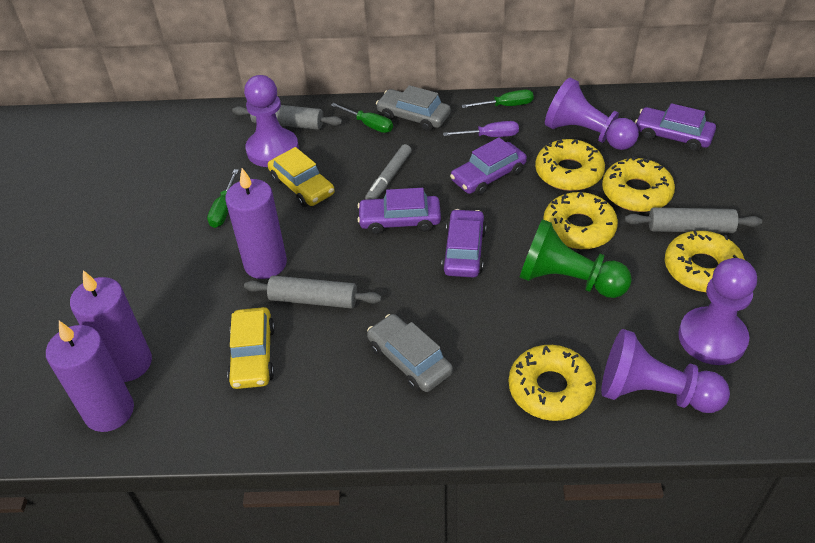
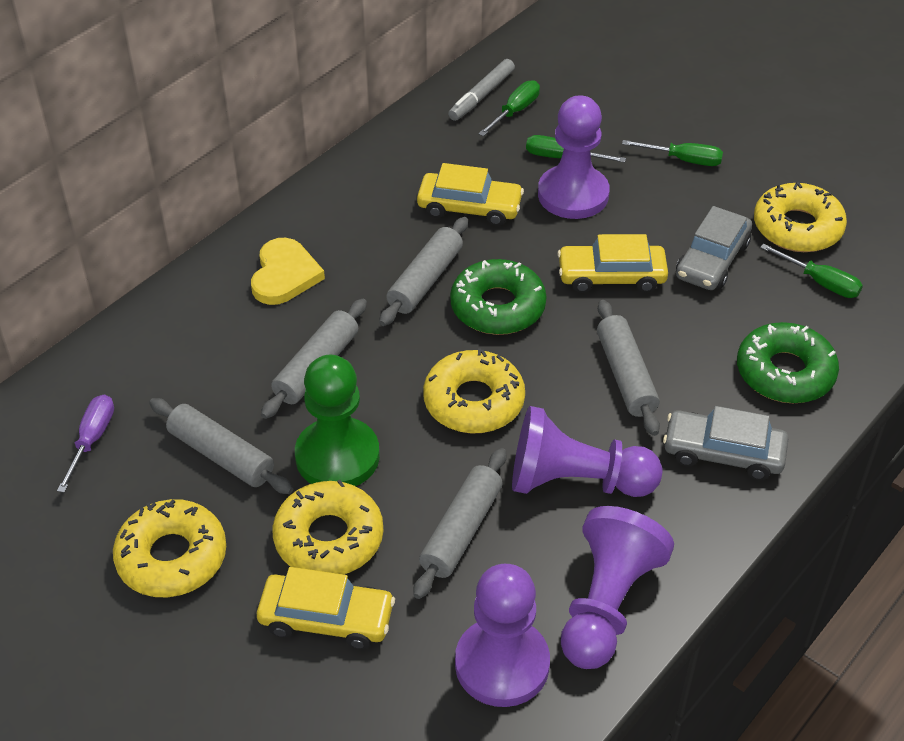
green donut: 0 -> 2
green screwdriver: 3 -> 4
grey rolling pin: 3 -> 5
purple candle: 3 -> 0
purple car: 4 -> 0
yellow car: 2 -> 3
yellow donut: 5 -> 4
yellow heart: 0 -> 1

